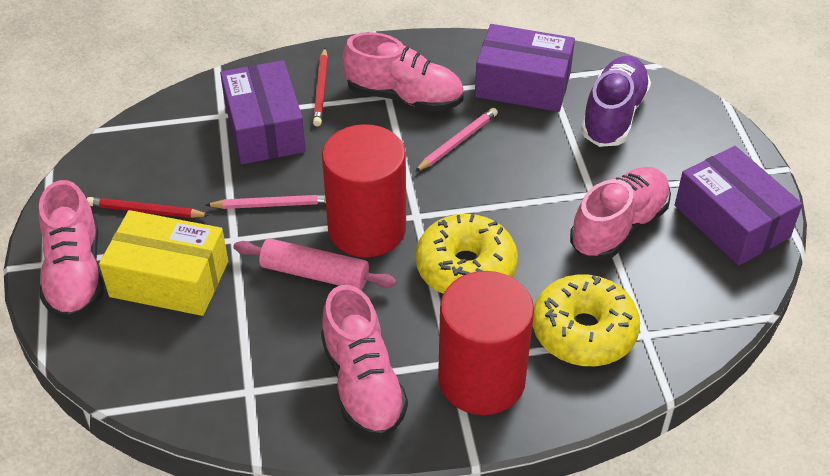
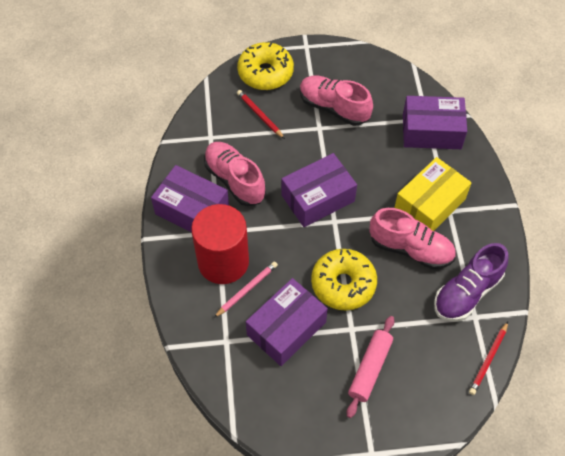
pink pencil: 2 -> 1
pink shoe: 4 -> 3
purple box: 3 -> 4
red cylinder: 2 -> 1

